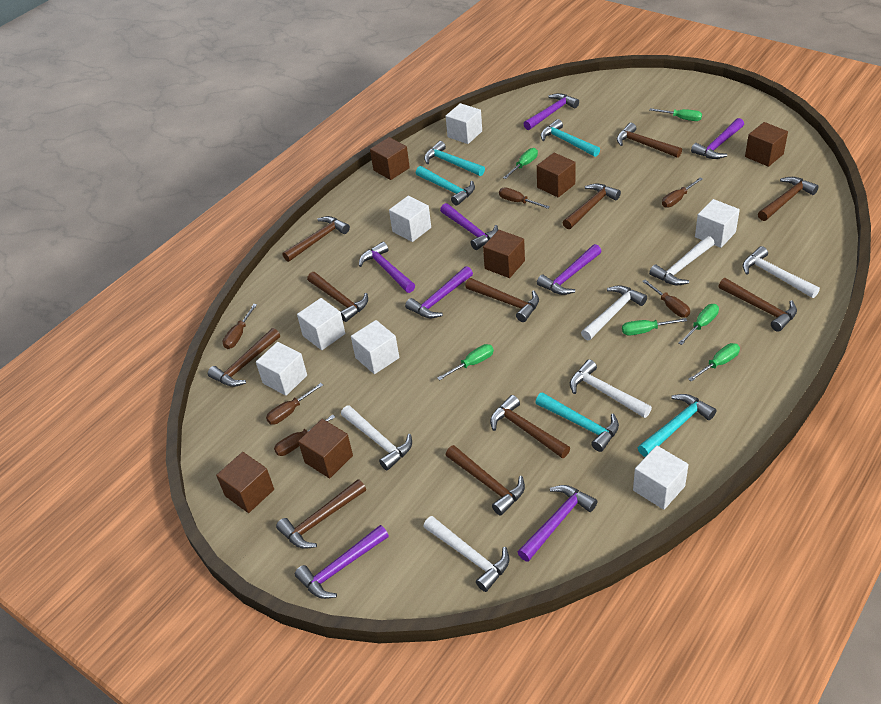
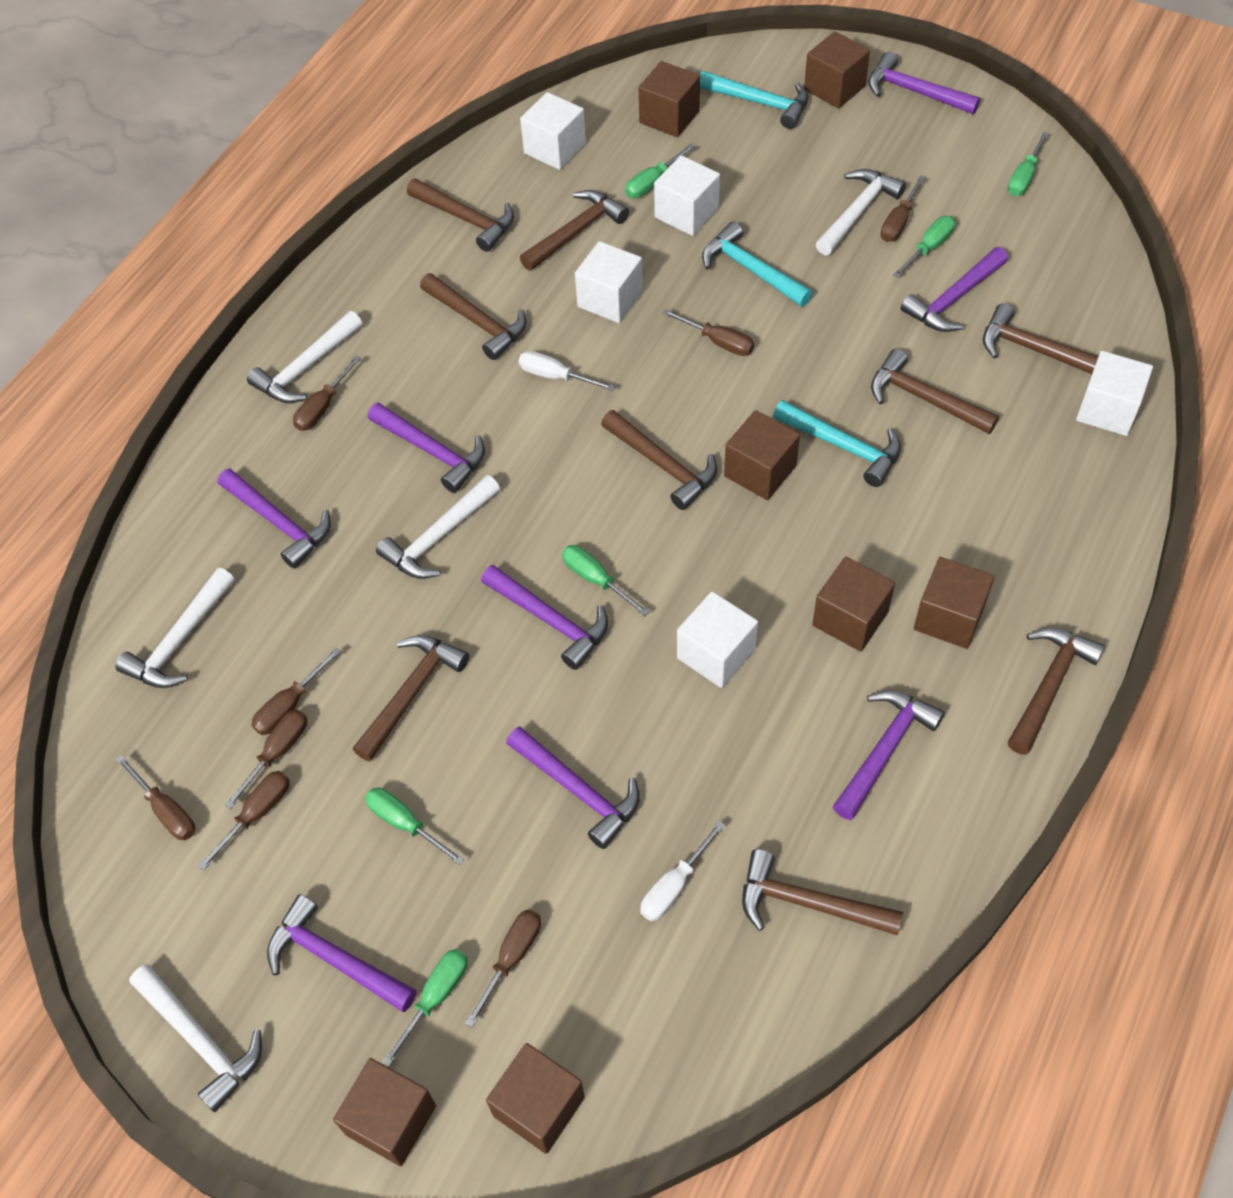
brown cube: 6 -> 7
brown hammer: 11 -> 9
brown screwdriver: 6 -> 8
turquoise hammer: 5 -> 3
white cube: 7 -> 5
white hammer: 6 -> 5
white screwdriver: 0 -> 2

